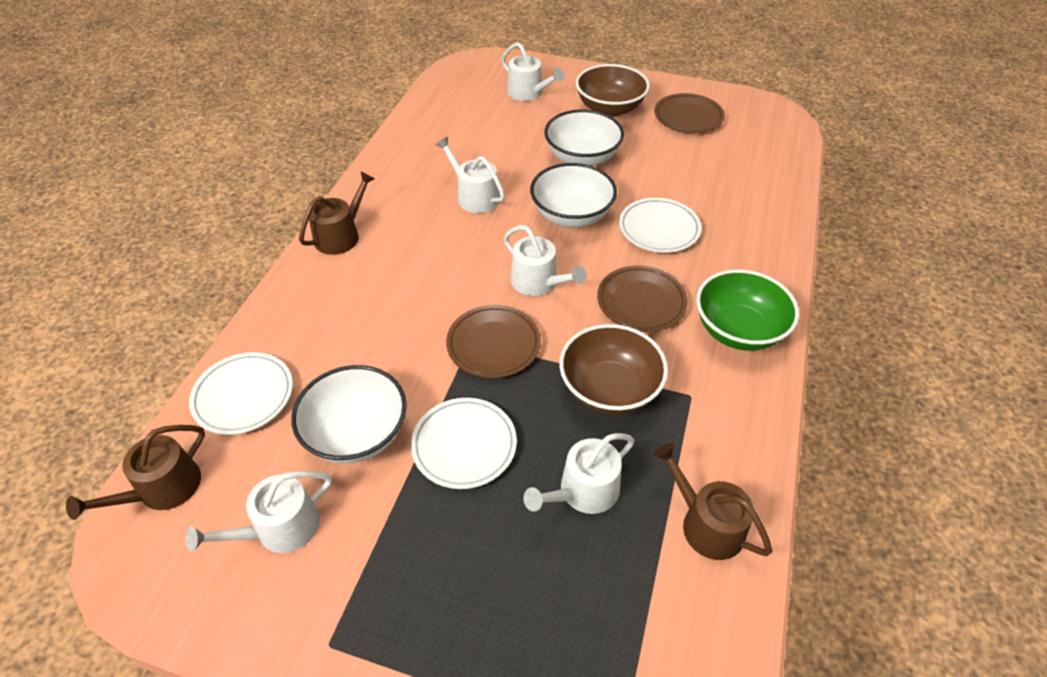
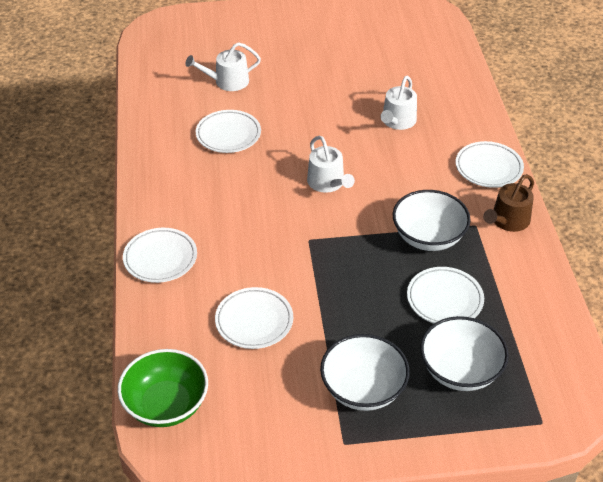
brown bowl: 2 -> 0
brown plate: 3 -> 0
brown watering can: 3 -> 1
white plate: 3 -> 5
white watering can: 5 -> 3

